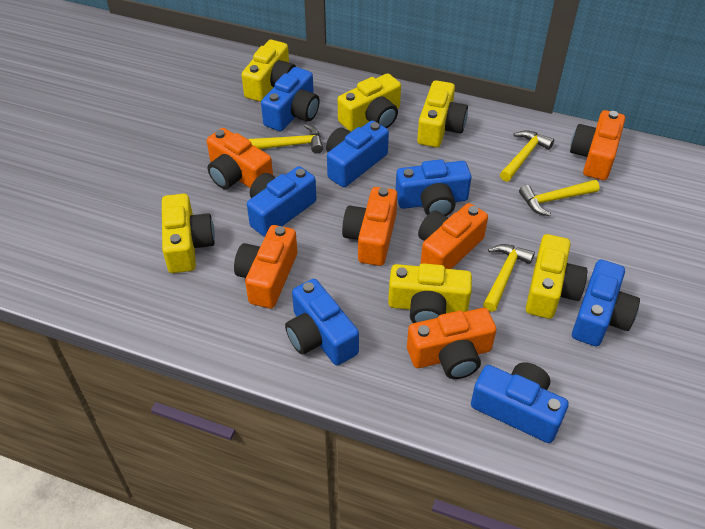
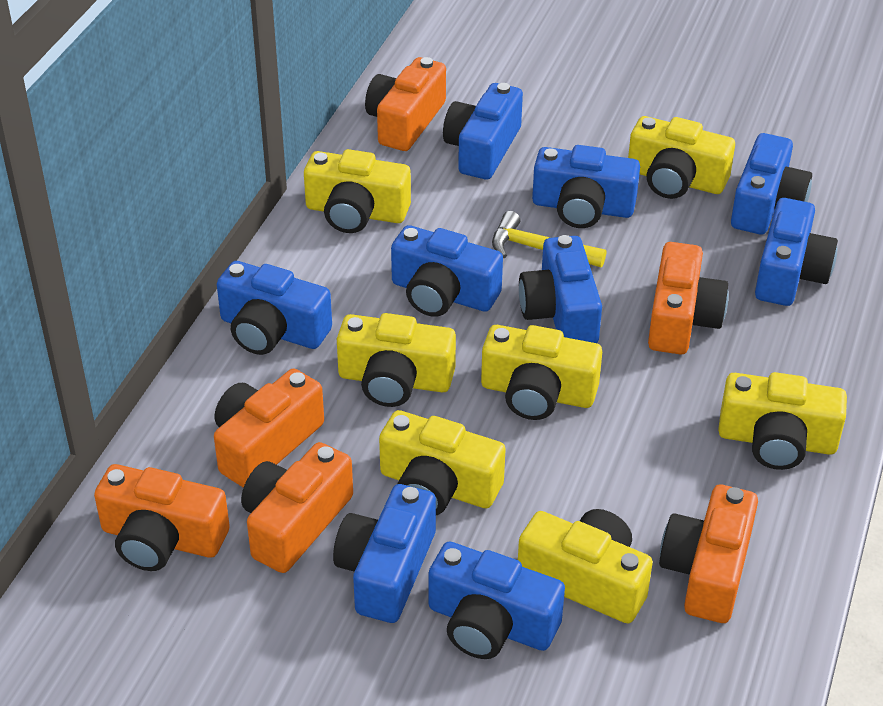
blue camera: 7 -> 9
yellow camera: 6 -> 7
yellow hammer: 4 -> 1

